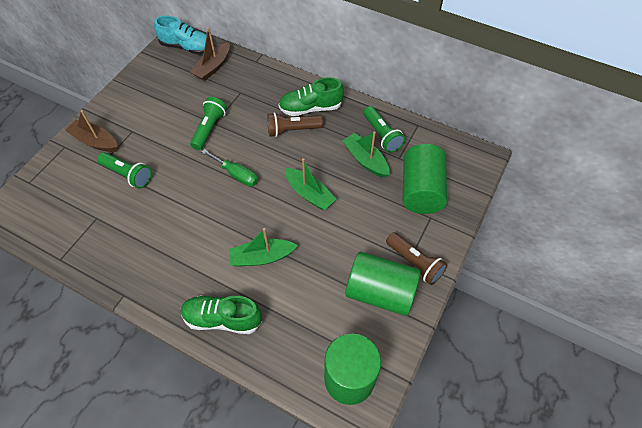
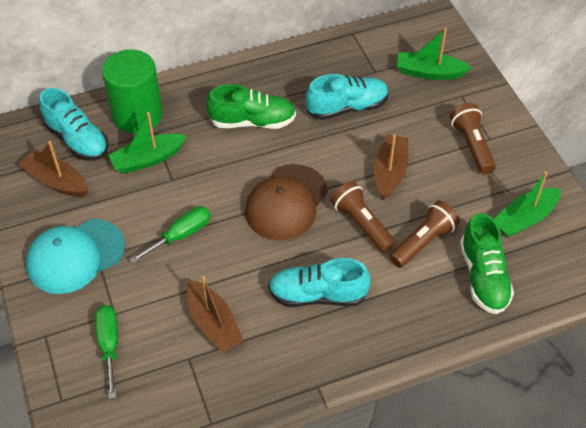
brown boat: 2 -> 3
brown cap: 0 -> 1
brown flashlight: 2 -> 3
green cylinder: 3 -> 1
green flashlight: 3 -> 0
green screwdriver: 1 -> 2
turquoise cap: 0 -> 1
turquoise shoe: 1 -> 3

